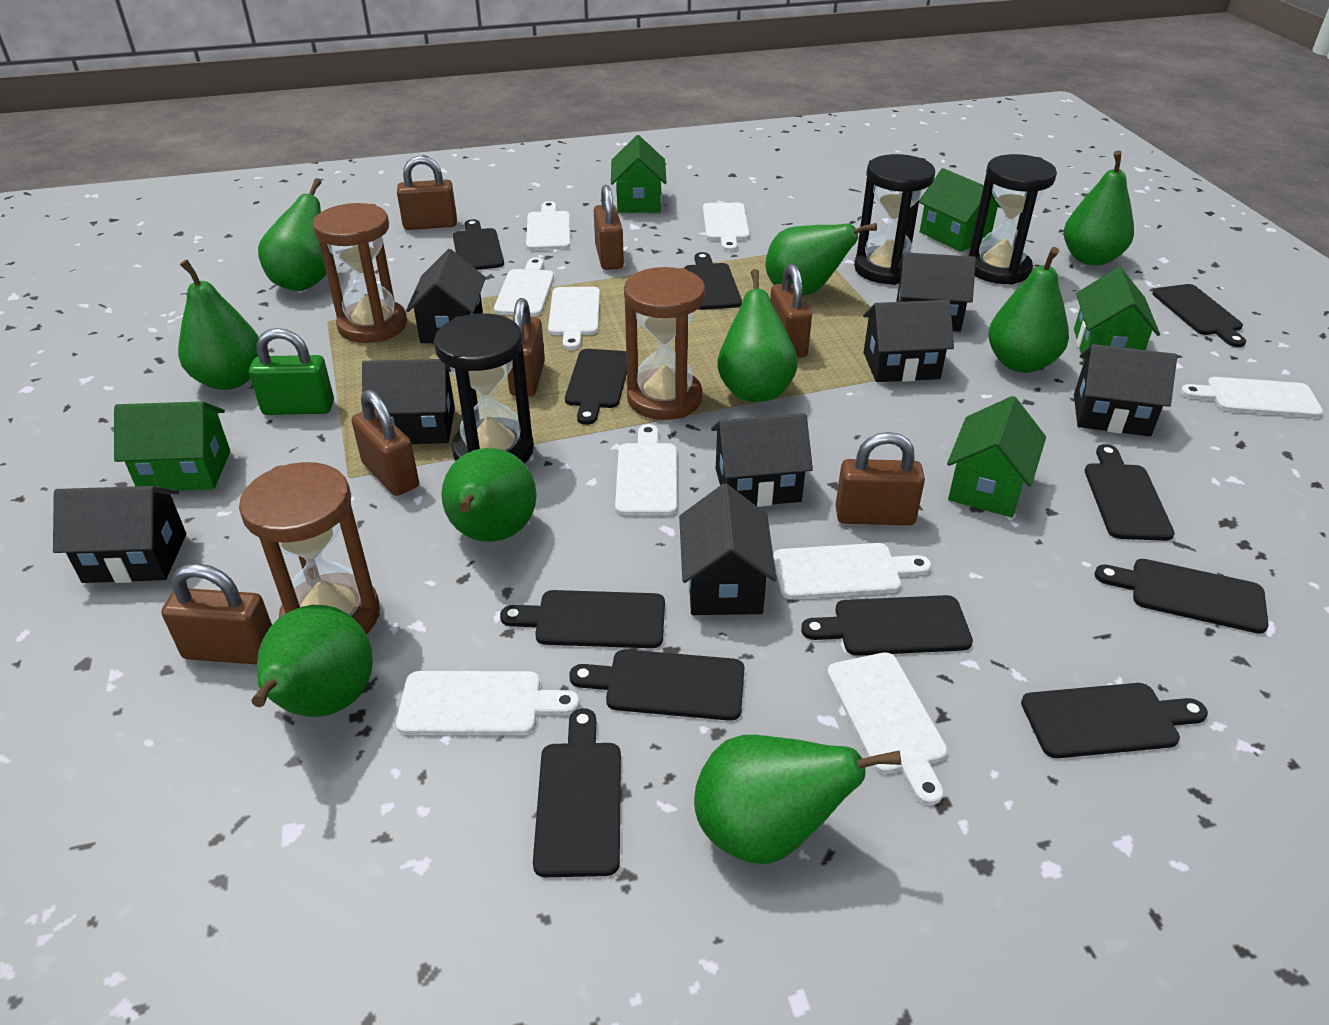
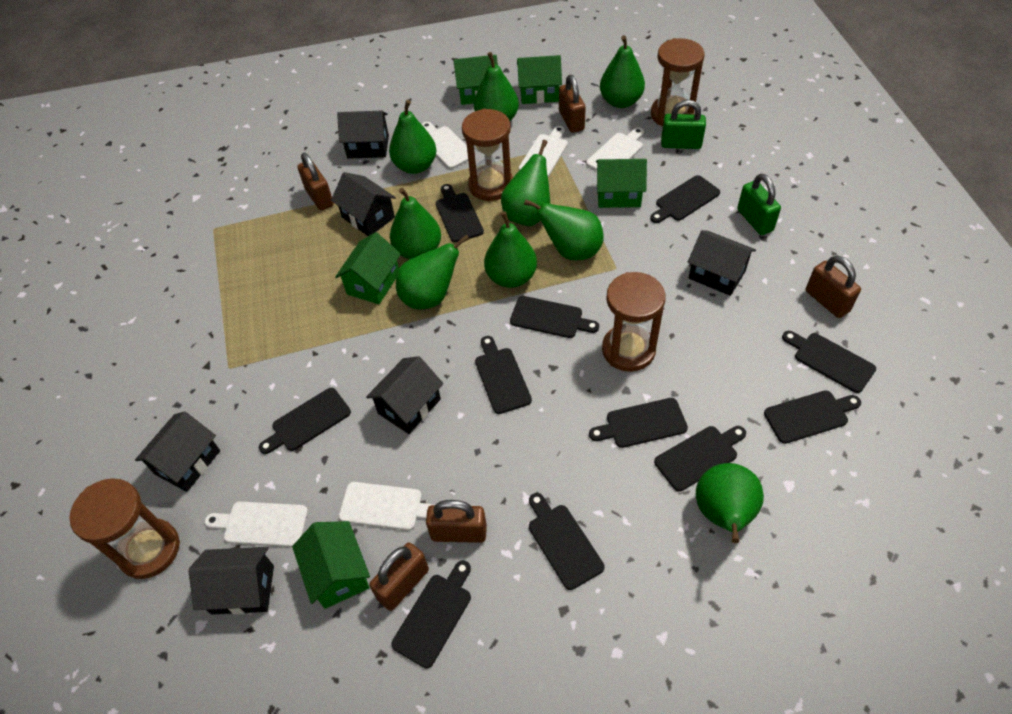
black hourglass: 3 -> 0
black house: 8 -> 6
brown hourglass: 3 -> 4
brown padlock: 7 -> 5
green padlock: 1 -> 2
white cutting board: 9 -> 5

